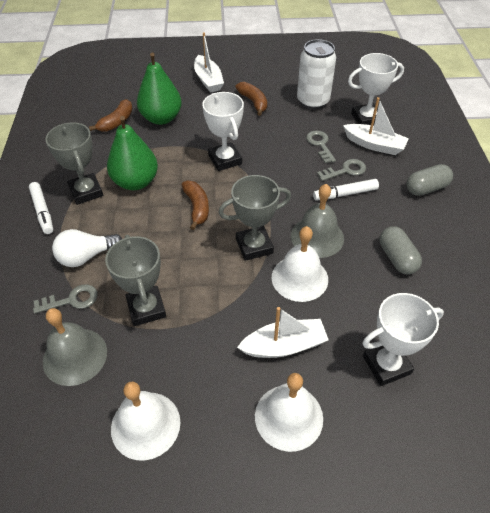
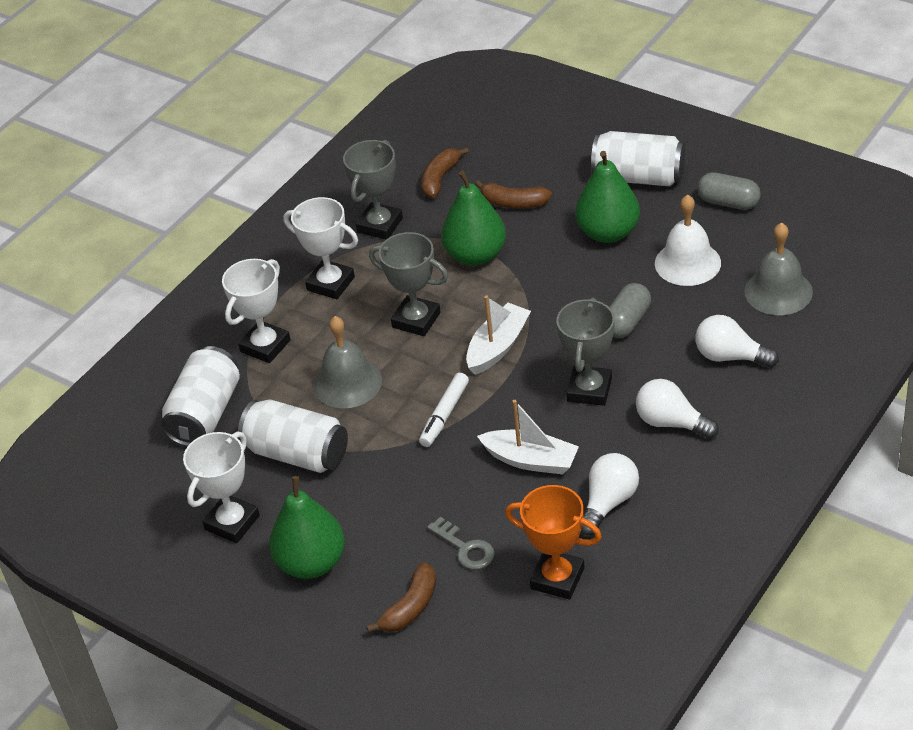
green pear: 2 -> 3
grey key: 3 -> 1
orange trophy: 0 -> 1
white bell: 3 -> 1
white boat: 3 -> 2
white can: 1 -> 3
white light bulb: 1 -> 3
white marker: 2 -> 1

